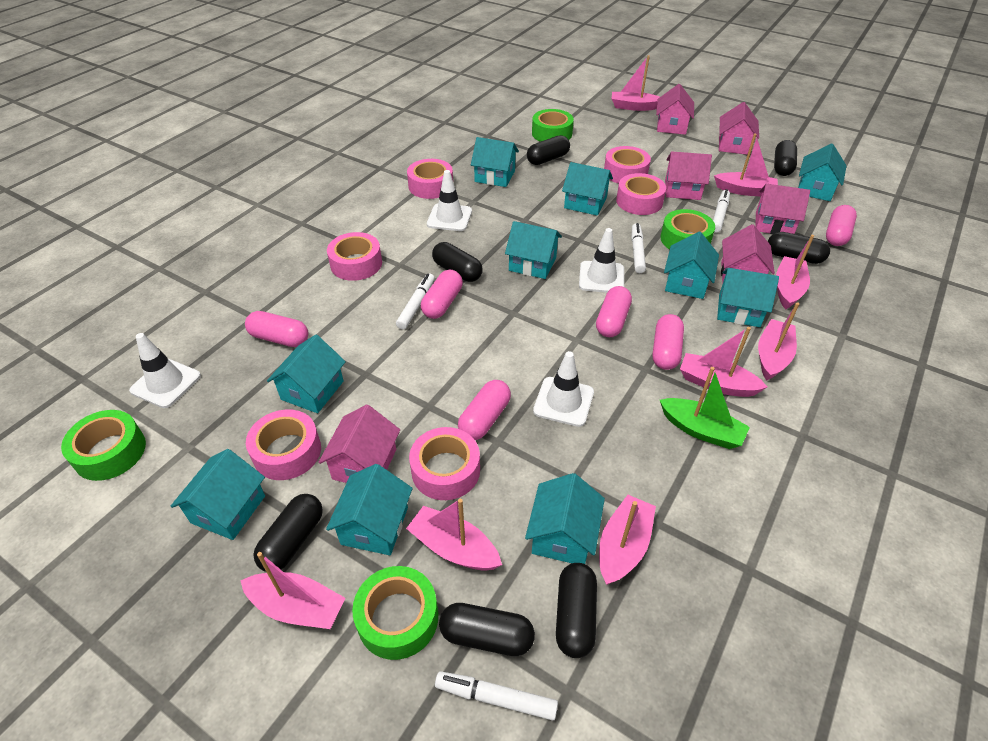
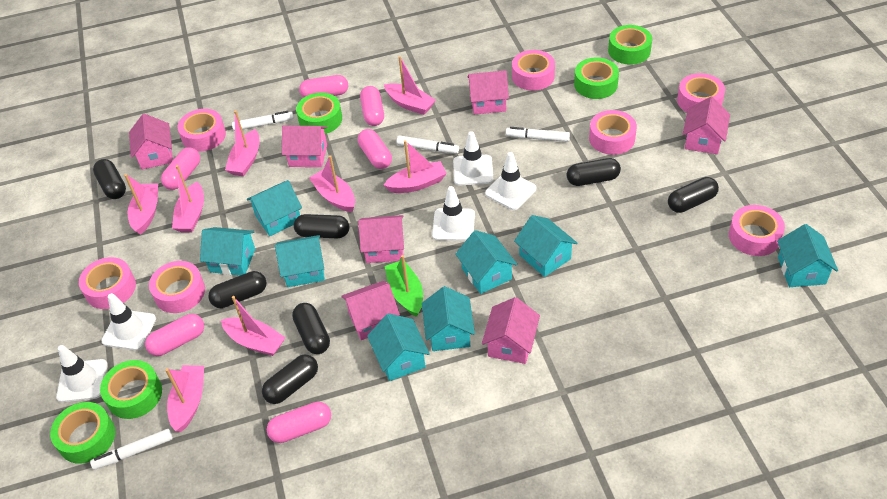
green tape: 4 -> 5
pink house: 6 -> 7
pink tape: 6 -> 7
turquoise house: 10 -> 8
white traffic cone: 4 -> 5

